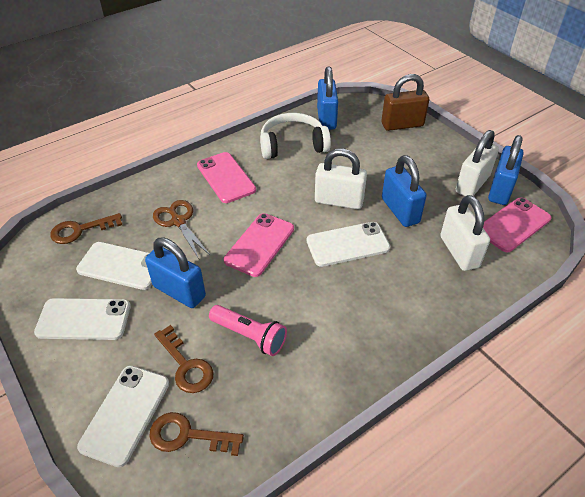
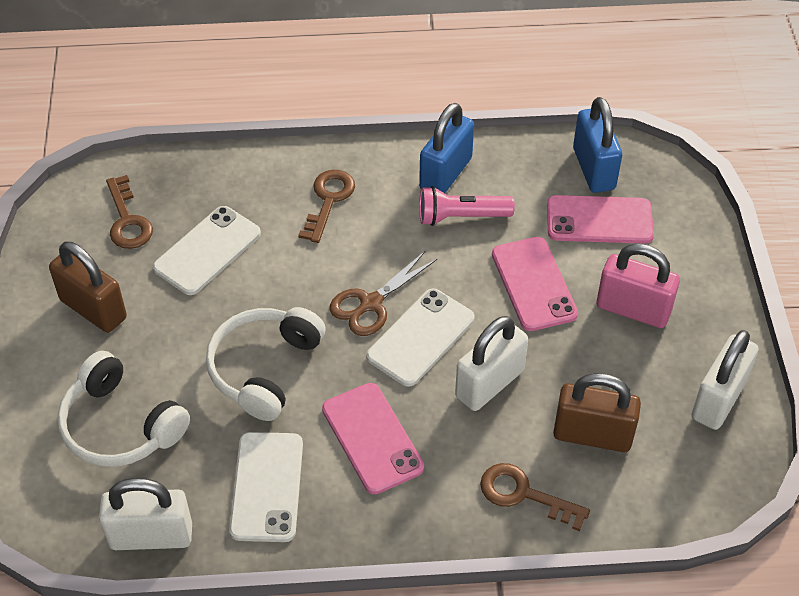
blue padlock: 4 -> 2
brown padlock: 1 -> 2
pink padlock: 0 -> 1
white headphones: 1 -> 2
white phone: 4 -> 3

